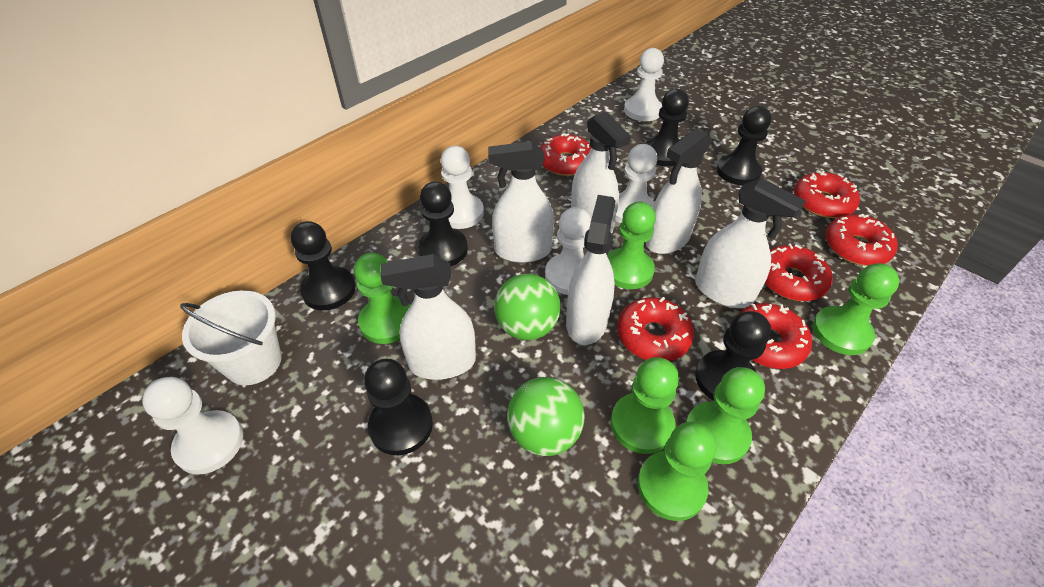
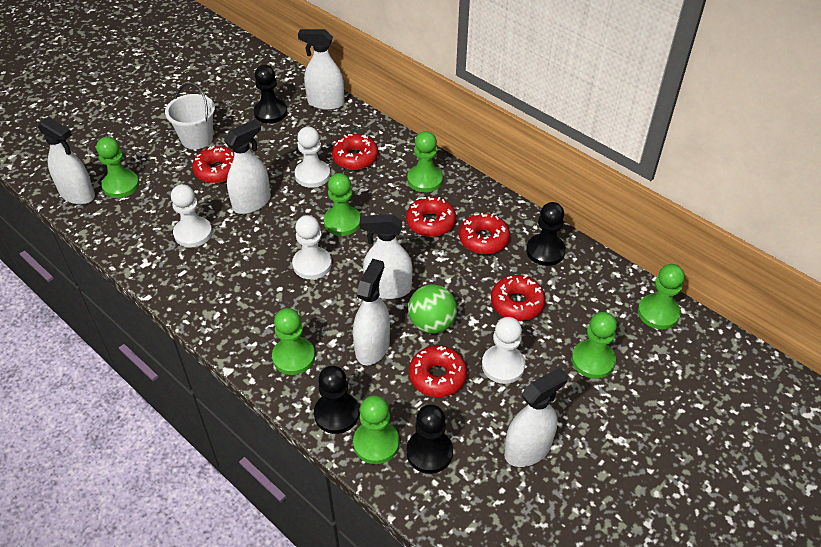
black pawn: 6 -> 4
green ball: 2 -> 1
green pawn: 6 -> 7
white pawn: 5 -> 4

